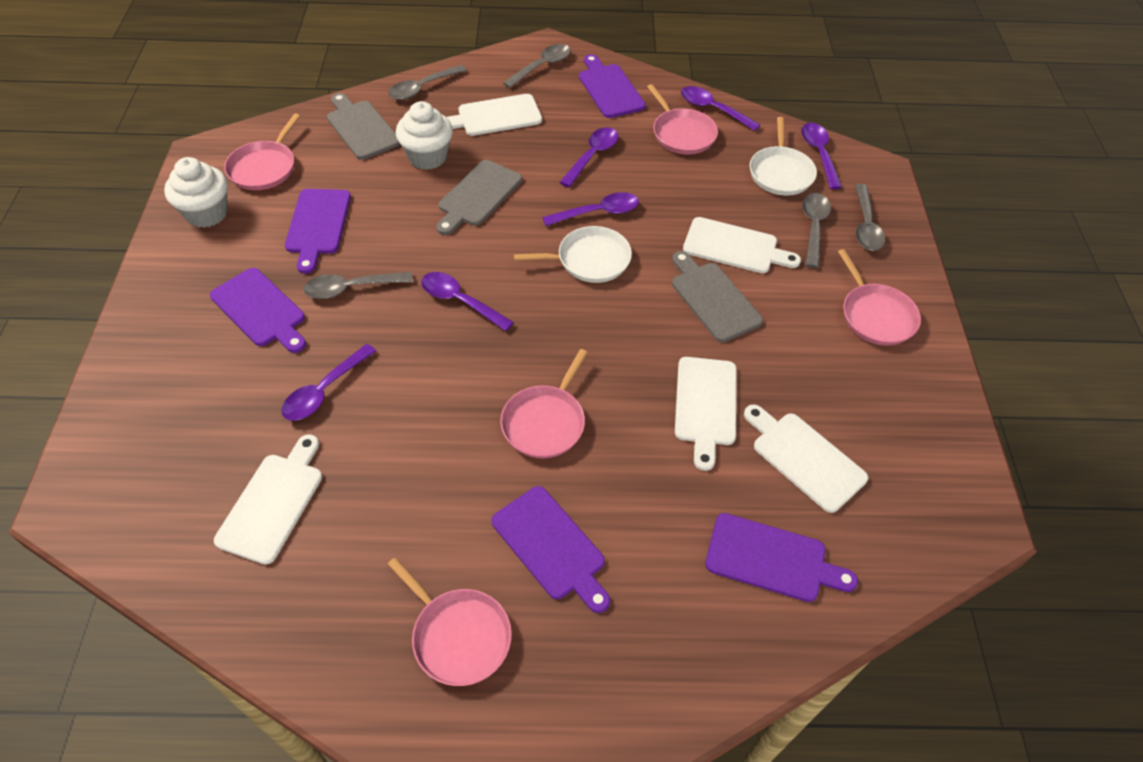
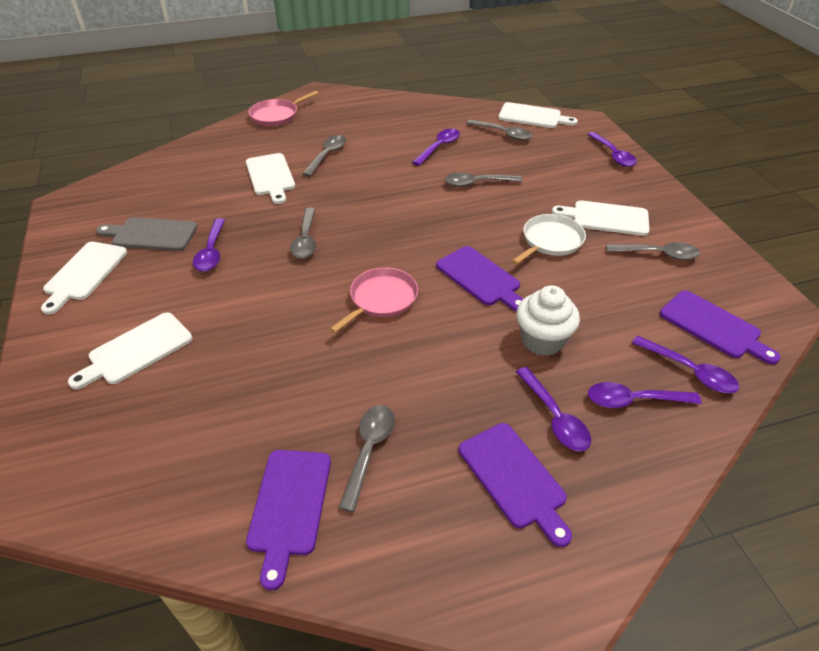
grey cutting board: 3 -> 1
grey spoon: 5 -> 6
pink pan: 5 -> 2
purple cutting board: 5 -> 4
white cupcake: 2 -> 1
white pan: 2 -> 1

